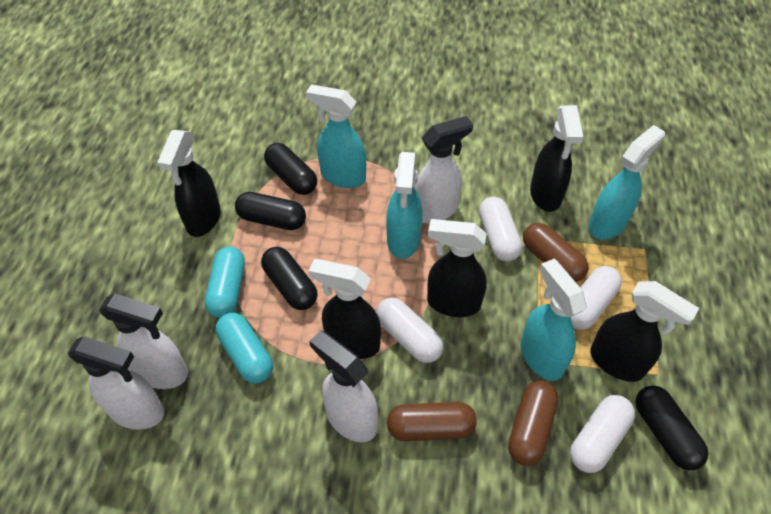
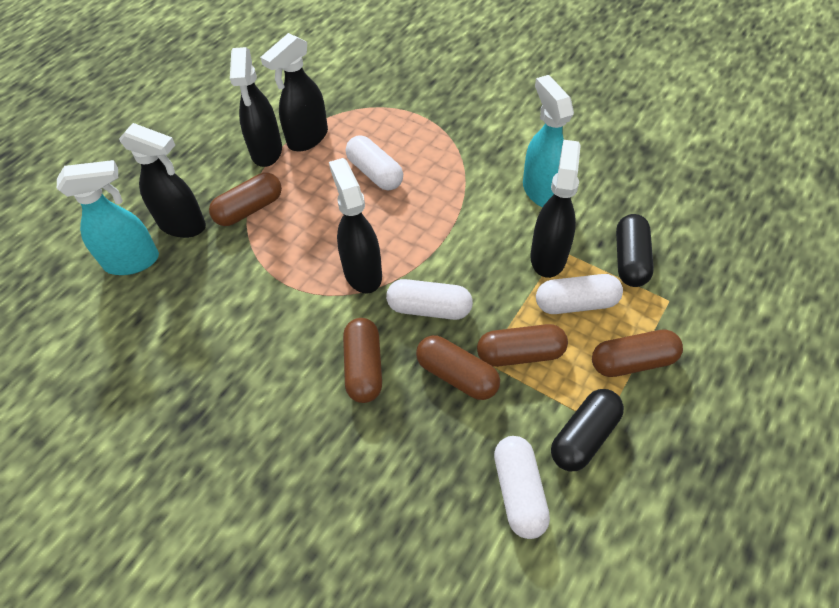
black capsule: 4 -> 2
brown capsule: 3 -> 5
turquoise capsule: 2 -> 0
turquoise spray bottle: 4 -> 2
white spray bottle: 4 -> 0

